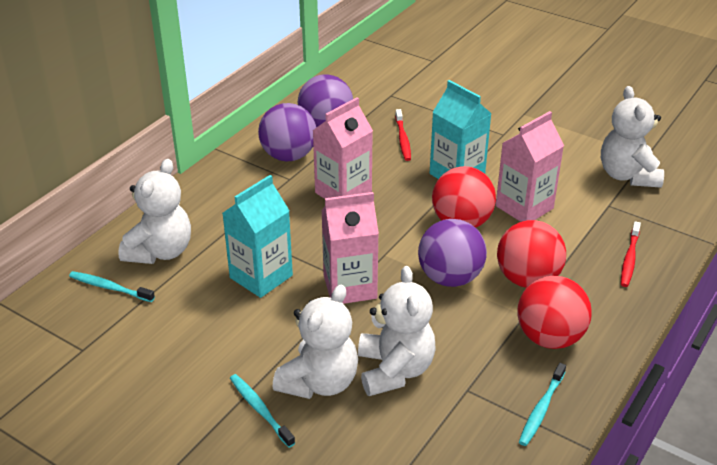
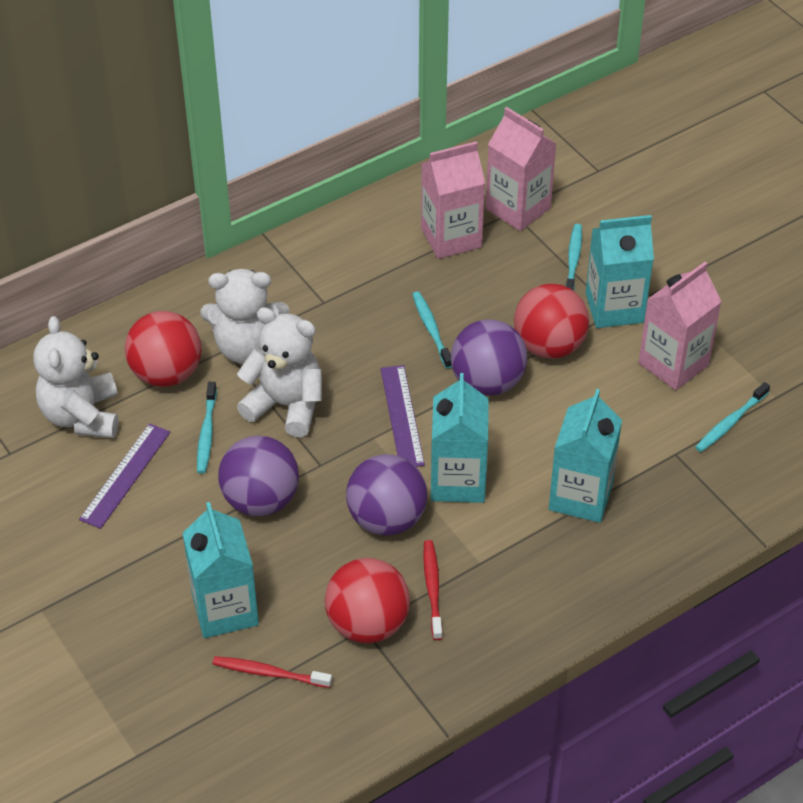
purple ruler: 0 -> 2
turquoise carton: 2 -> 4
turquoise toothbrush: 3 -> 4
white teddy bear: 4 -> 3

